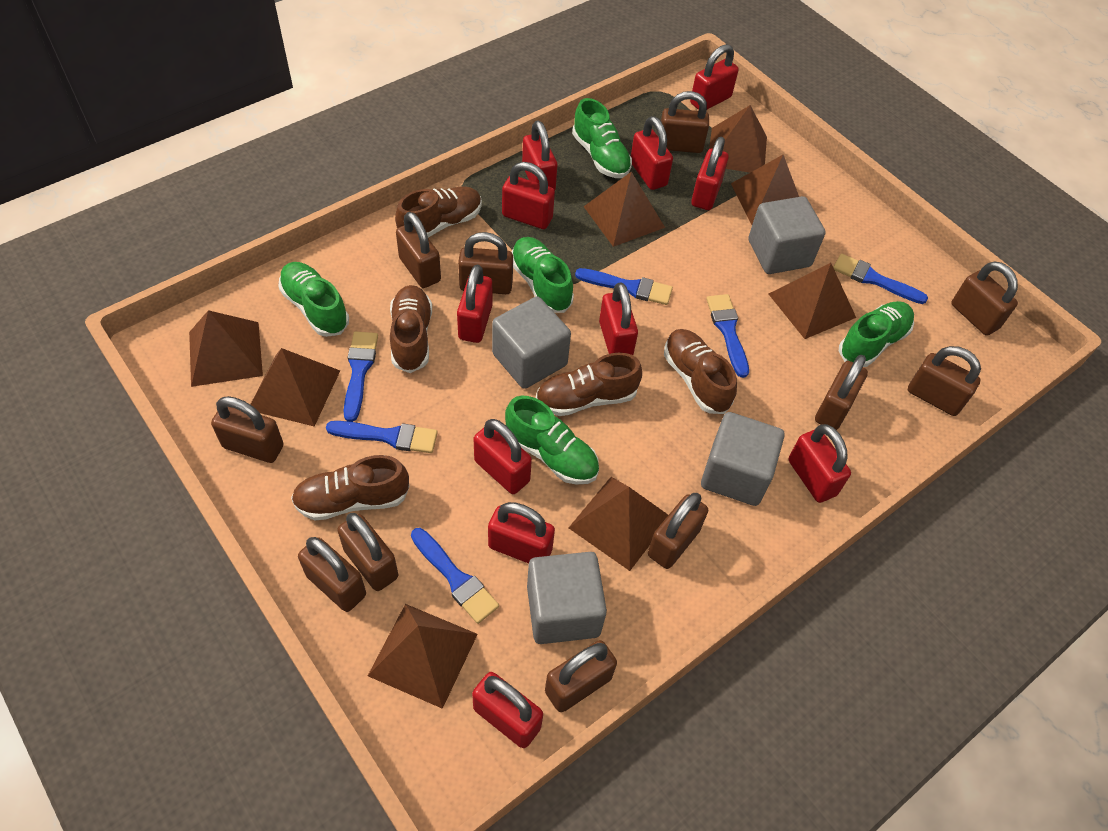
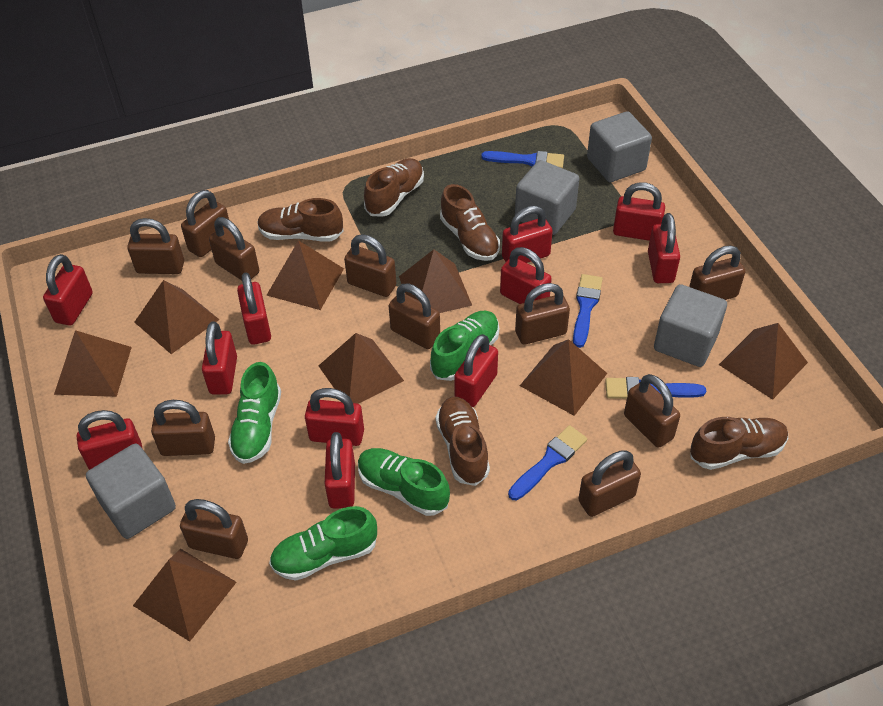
blue brush: 6 -> 4
green shoe: 5 -> 4

